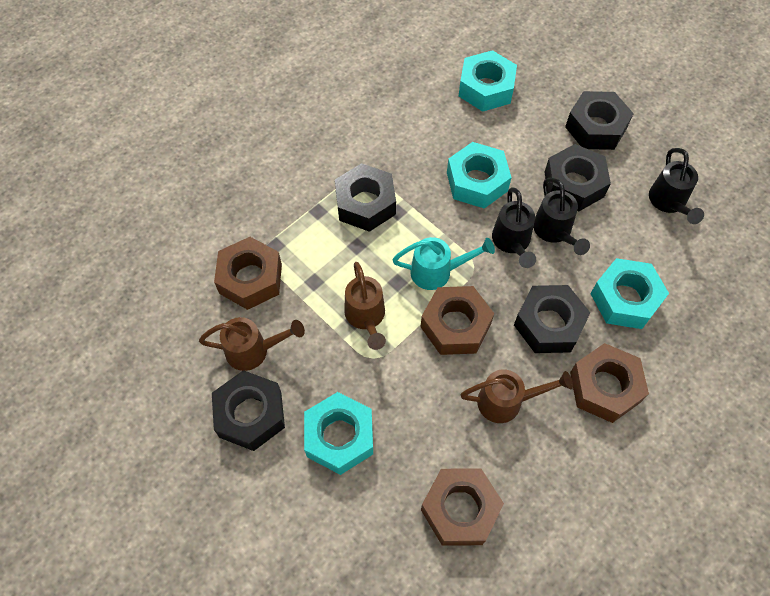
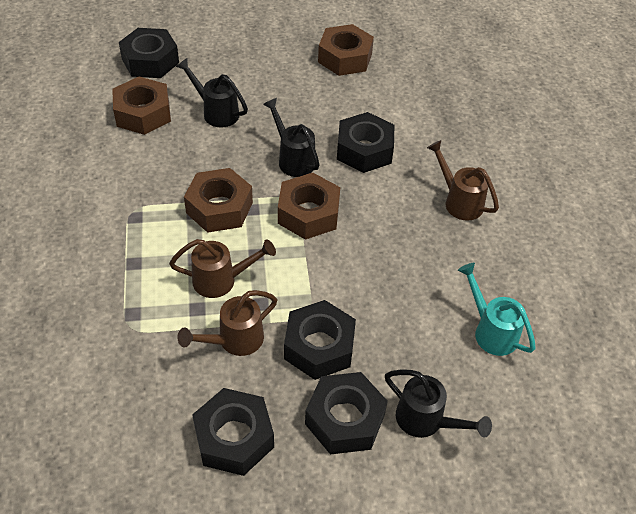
turquoise nut: 4 -> 0

